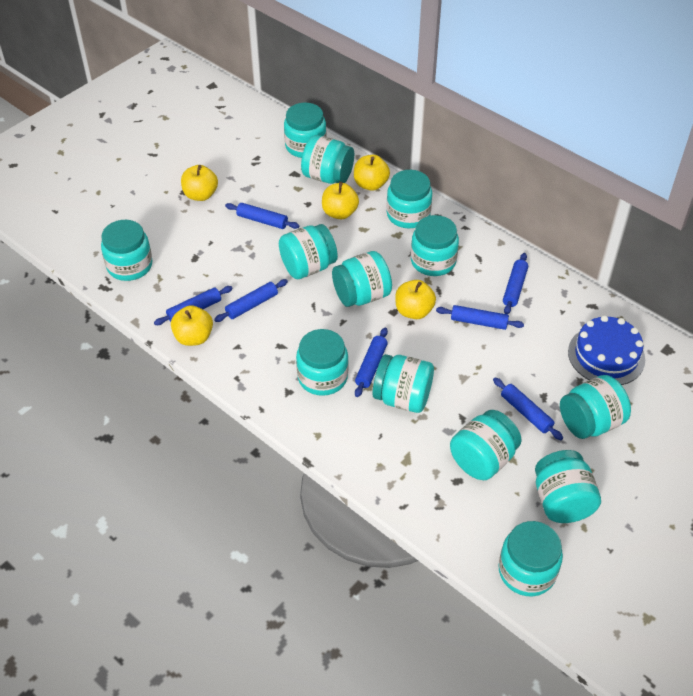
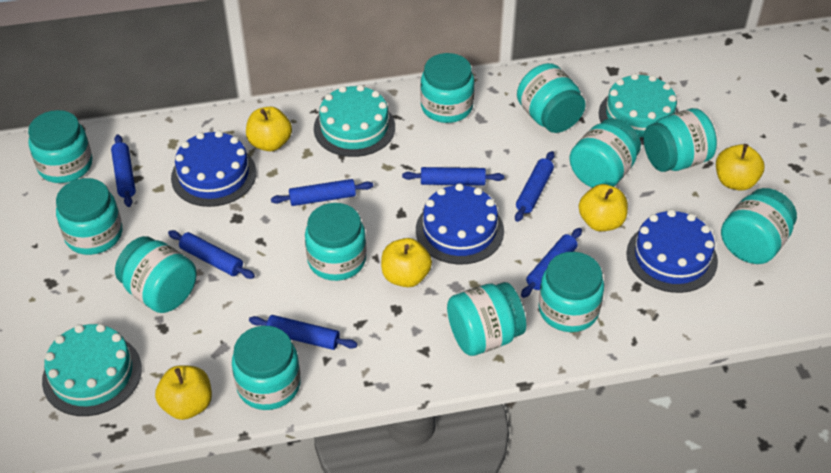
blue cake: 1 -> 3
turquoise cake: 0 -> 3
turquoise jar: 13 -> 12

